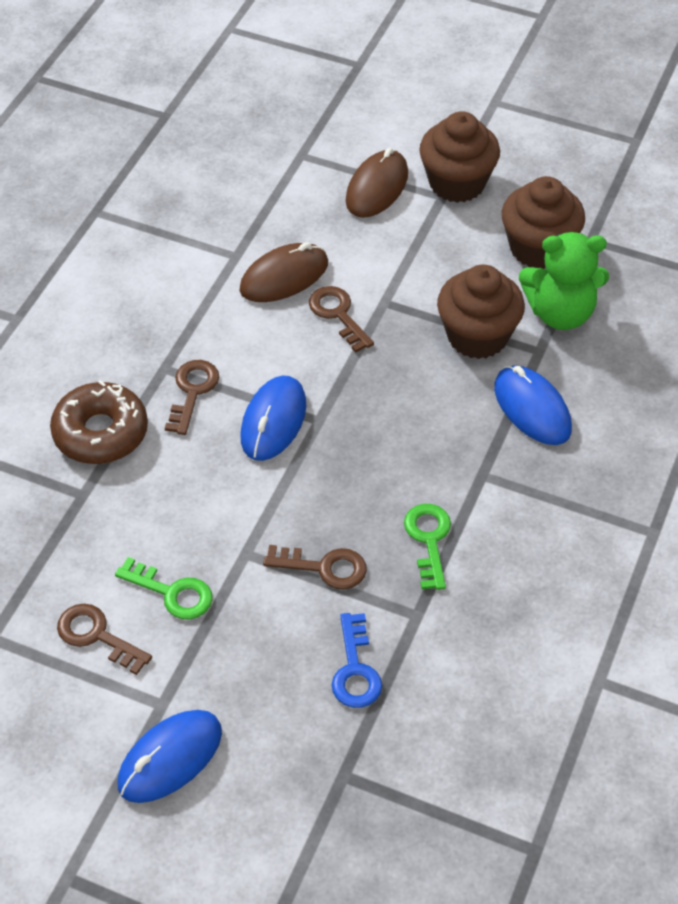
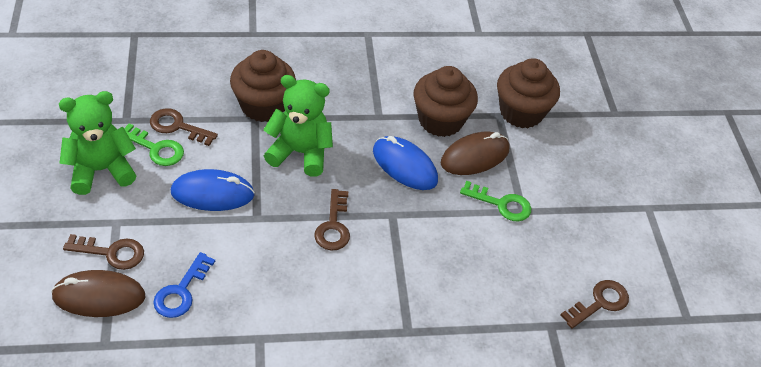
blue mouse: 3 -> 2
brown donut: 1 -> 0
green teddy bear: 1 -> 2

